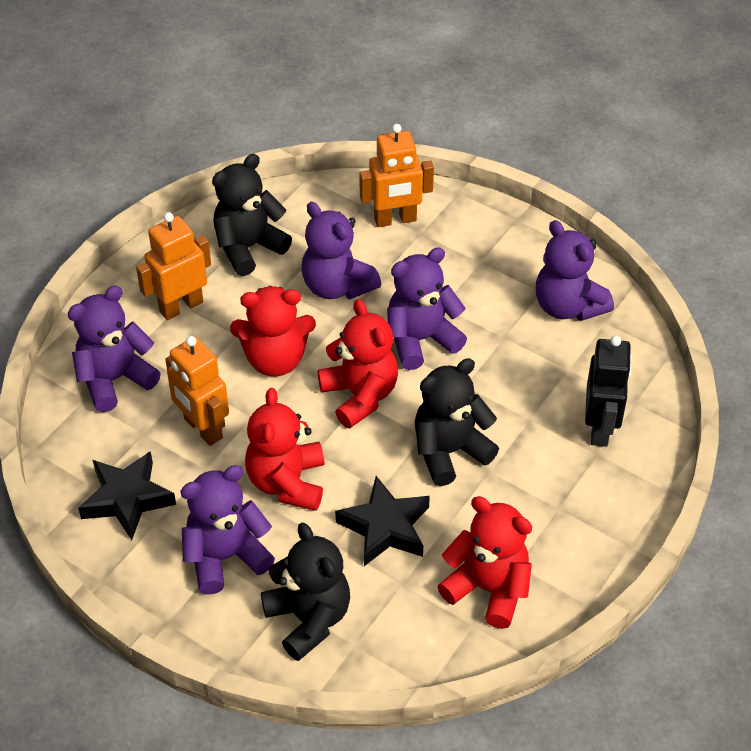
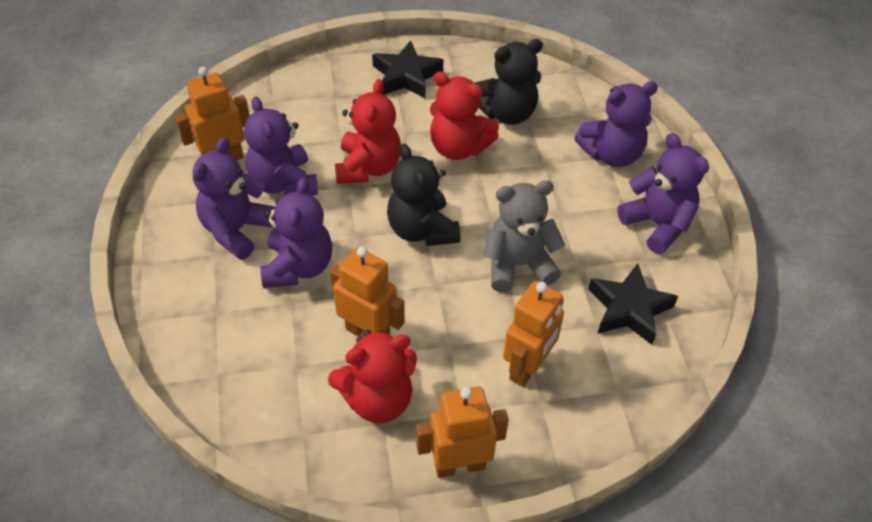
black robot: 1 -> 0
black teddy bear: 3 -> 2
grey teddy bear: 0 -> 1
orange robot: 3 -> 4
red teddy bear: 4 -> 3

